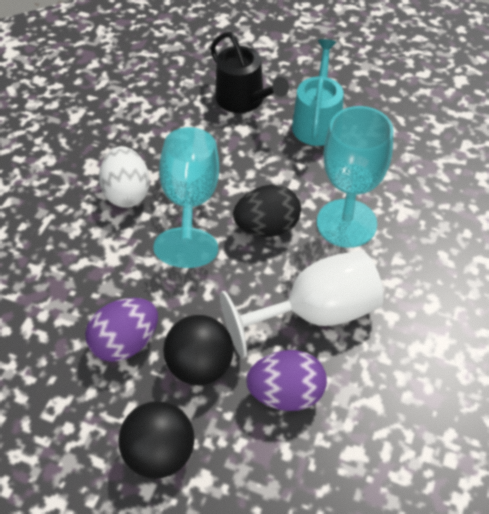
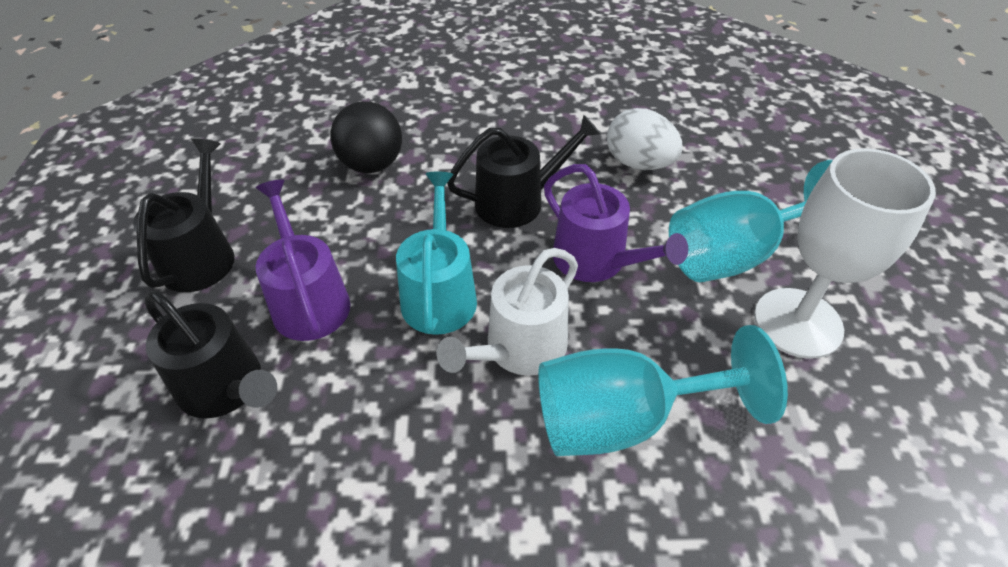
black ball: 2 -> 1
black egg: 1 -> 0
black watering can: 1 -> 3
purple egg: 2 -> 0
purple watering can: 0 -> 2
white watering can: 0 -> 1

